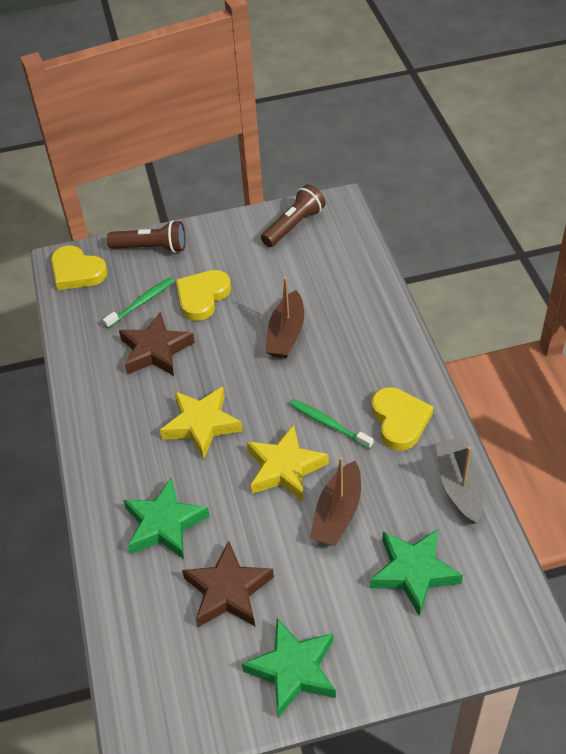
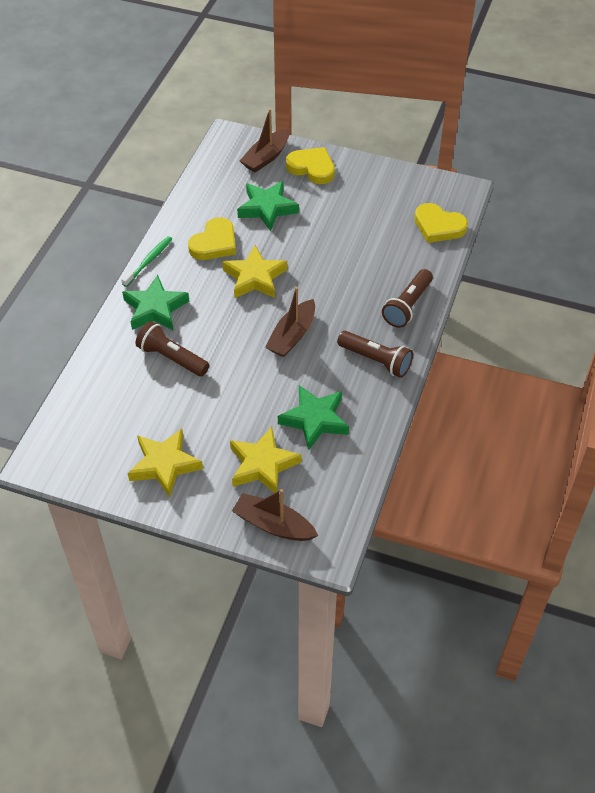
brown boat: 2 -> 3
brown flashlight: 2 -> 3
brown star: 2 -> 0
green toothbrush: 2 -> 1
grey boat: 1 -> 0
yellow star: 2 -> 3

